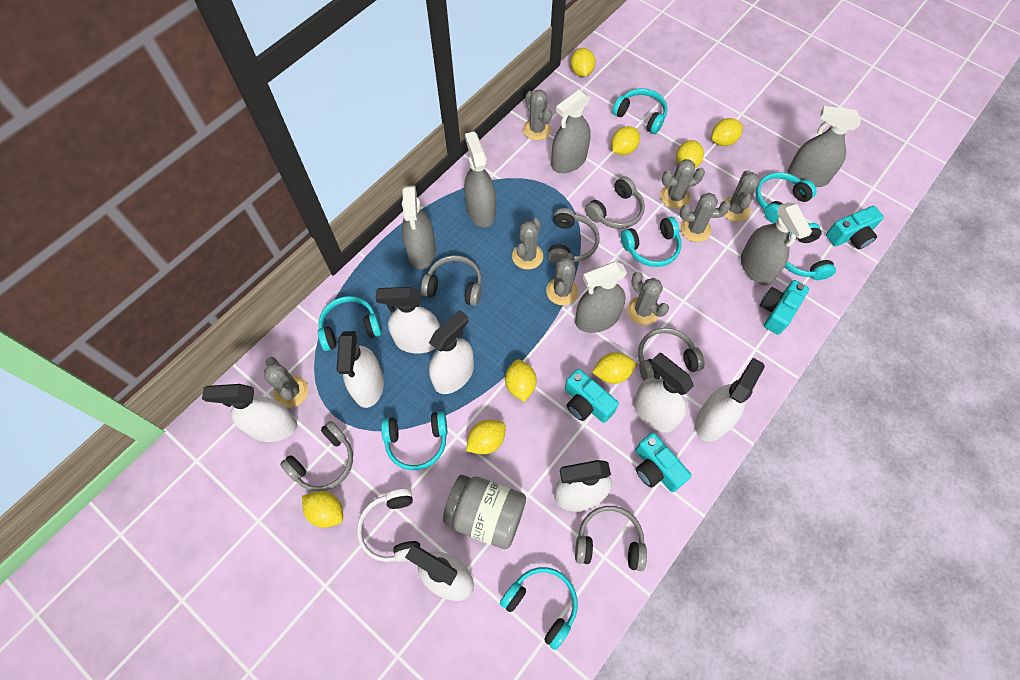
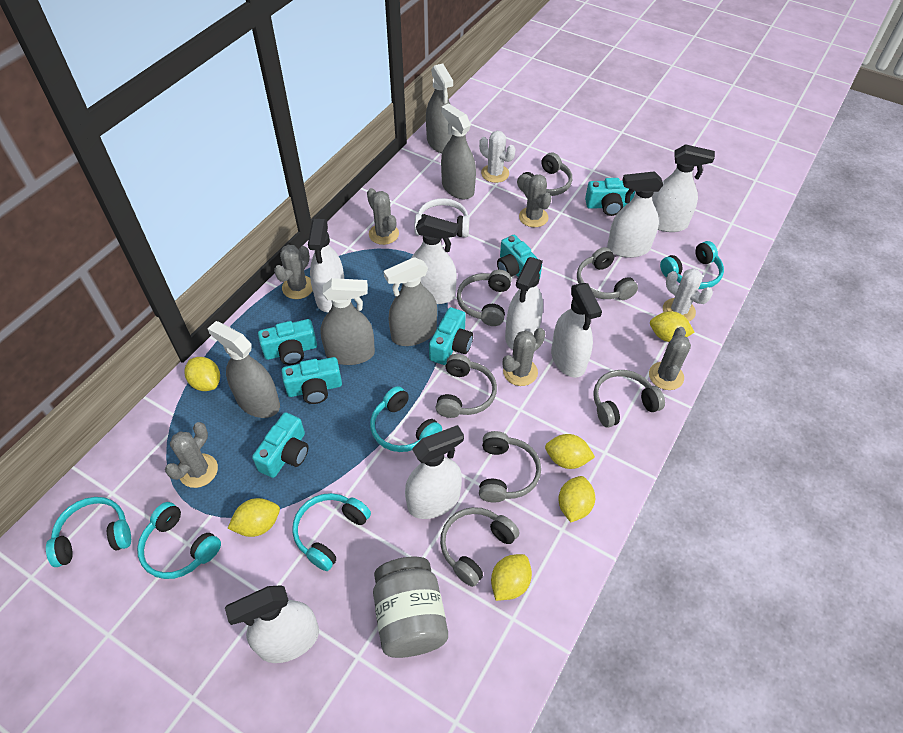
grey cactus: 8 -> 6
grey headphones: 6 -> 7
grey spray bottle: 6 -> 5
turquoise camera: 4 -> 6
turquoise headphones: 7 -> 5
white cactus: 0 -> 2
yellow lemon: 8 -> 6

